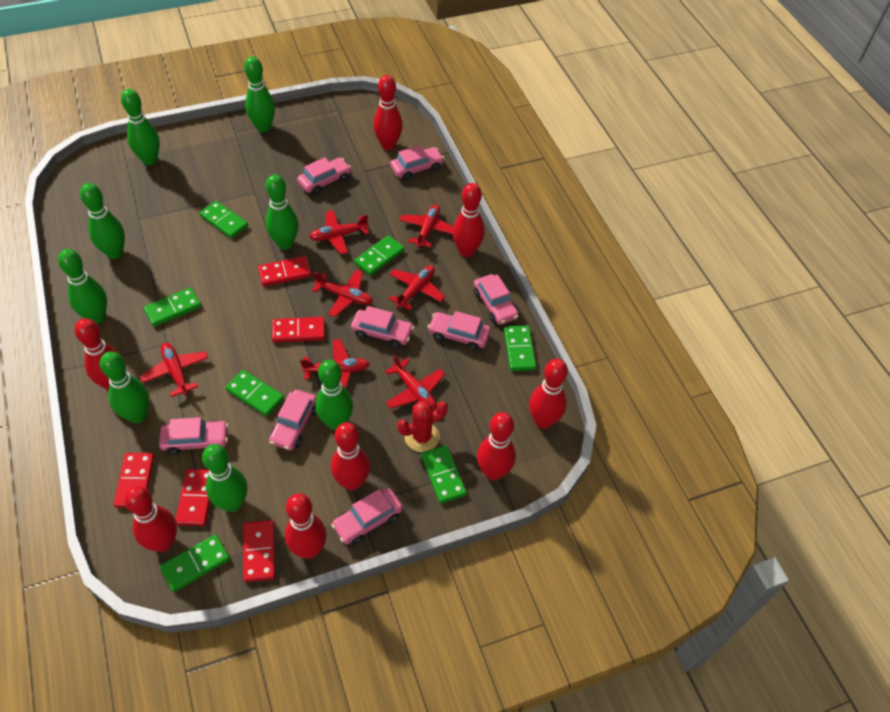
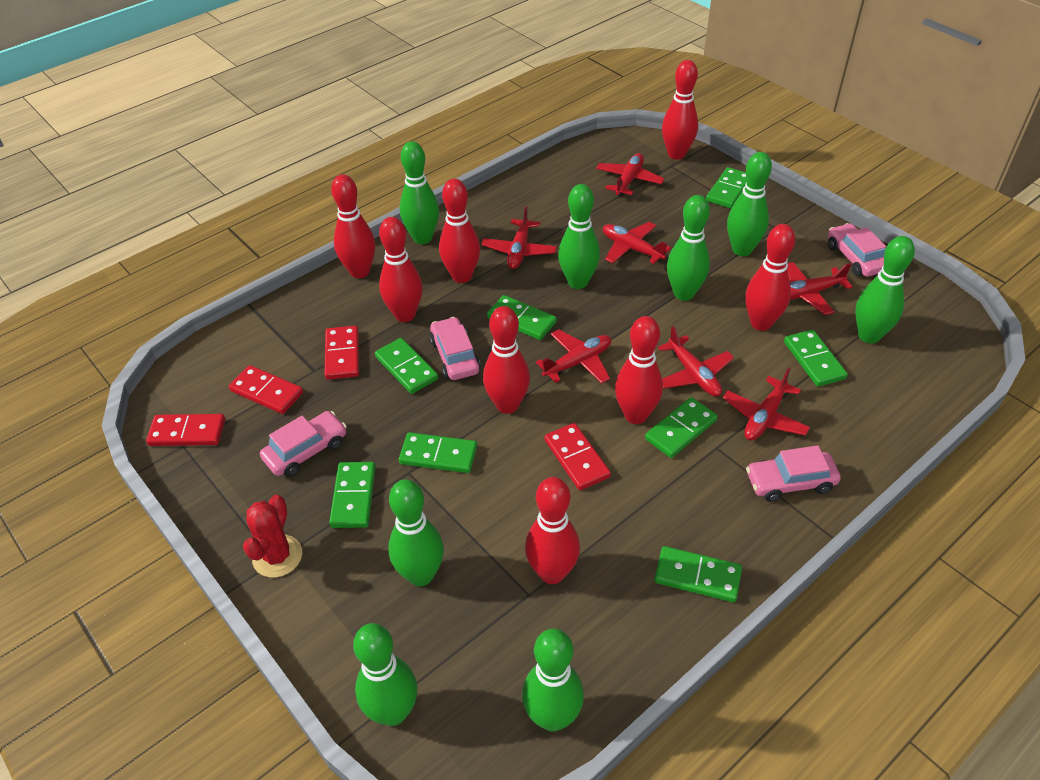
green domino: 7 -> 8
pink car: 8 -> 4
red domino: 5 -> 4

